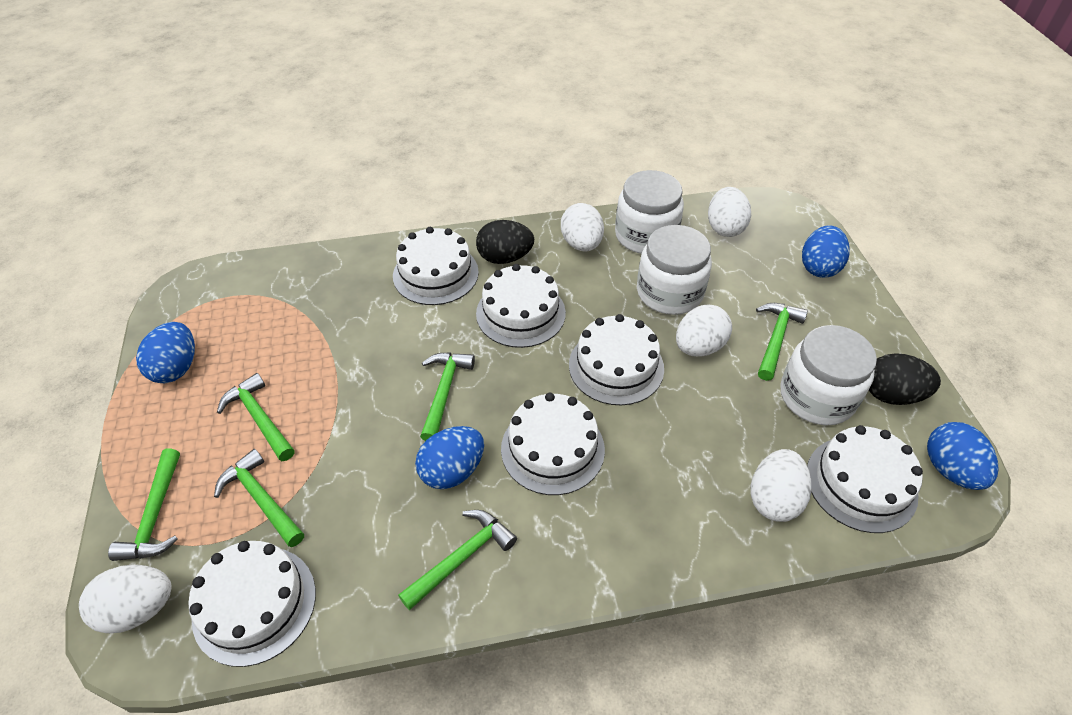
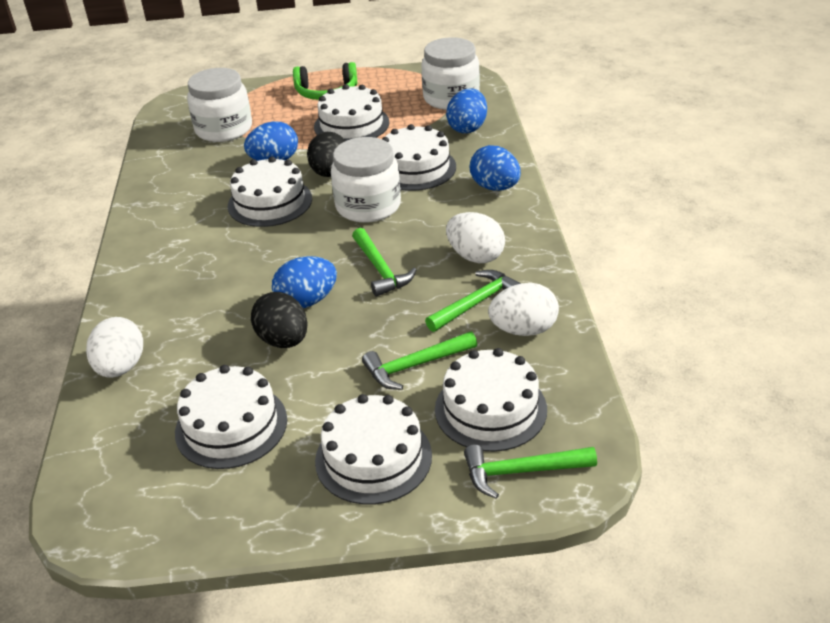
green hammer: 6 -> 4
green headphones: 0 -> 1
white egg: 5 -> 3

